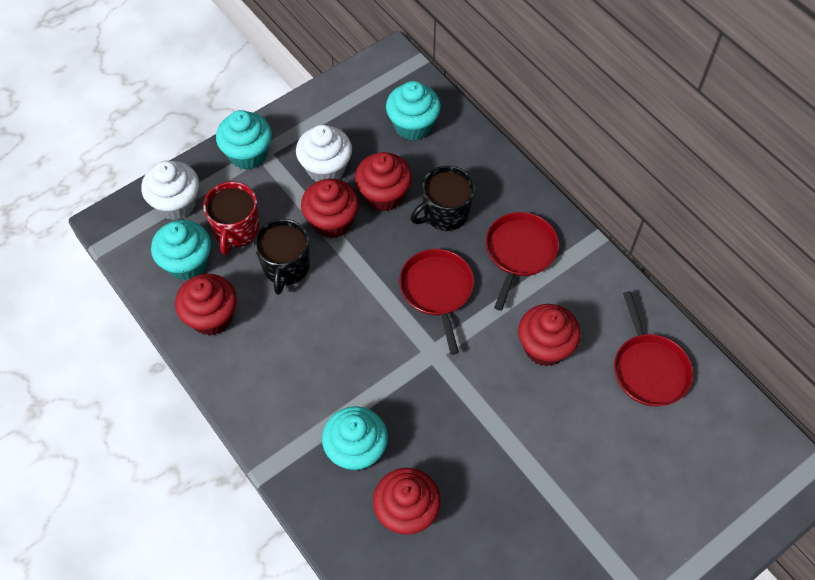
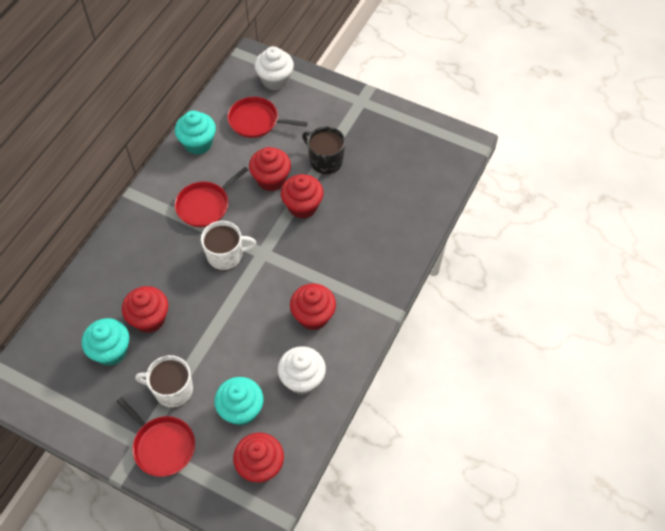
black mug: 2 -> 1
red mug: 1 -> 0
turquoise cupcake: 4 -> 3
white mug: 0 -> 2

